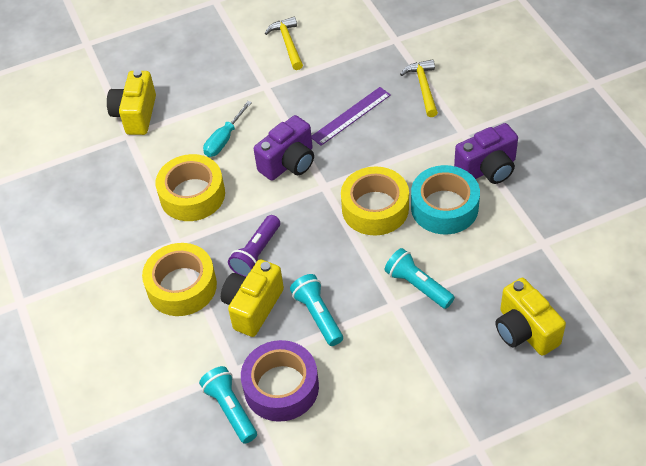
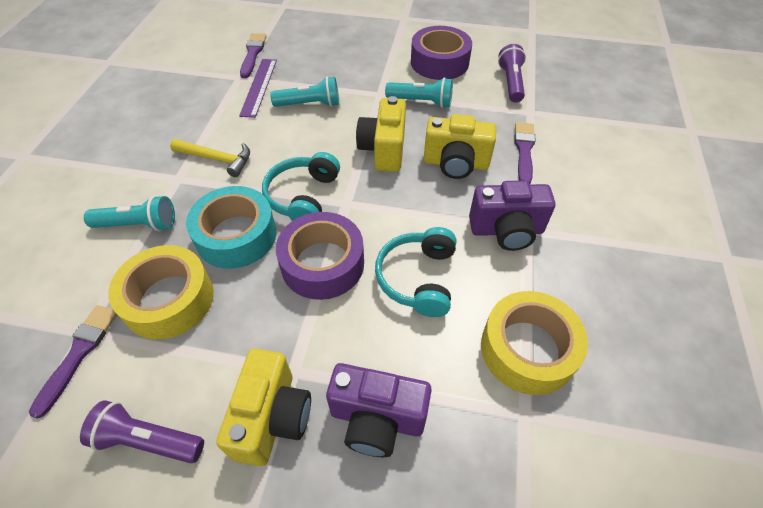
purple brush: 0 -> 3
purple flashlight: 1 -> 2
purple tape: 1 -> 2
turquoise headphones: 0 -> 2
turquoise screwdriver: 1 -> 0
yellow hammer: 2 -> 1
yellow tape: 3 -> 2

